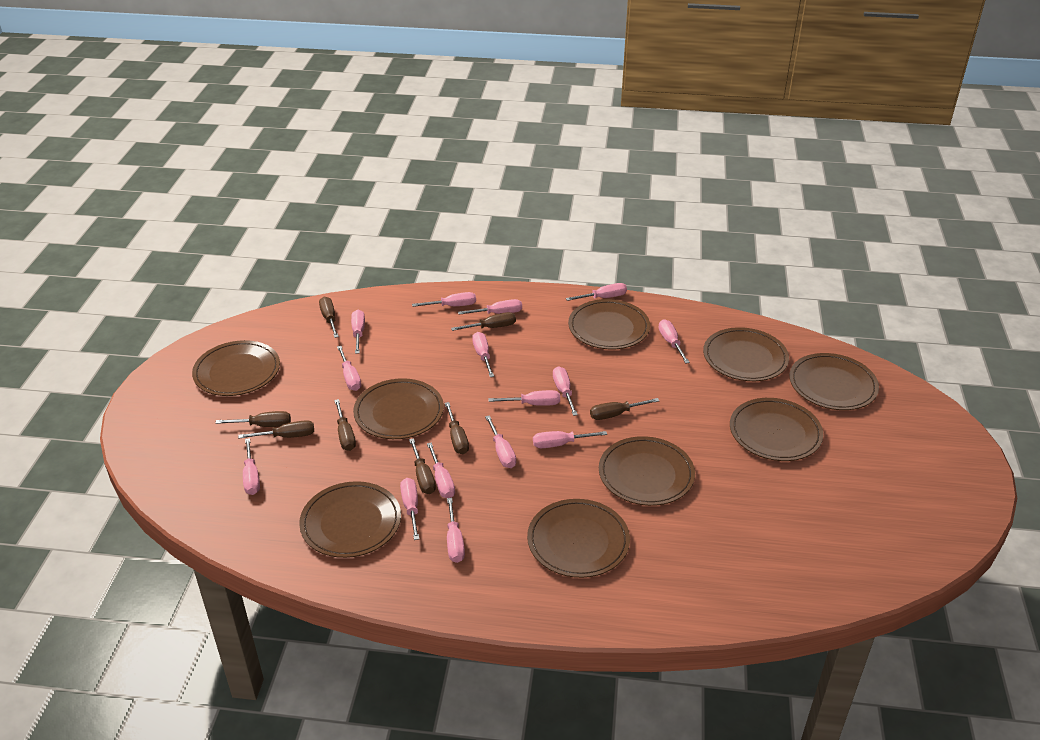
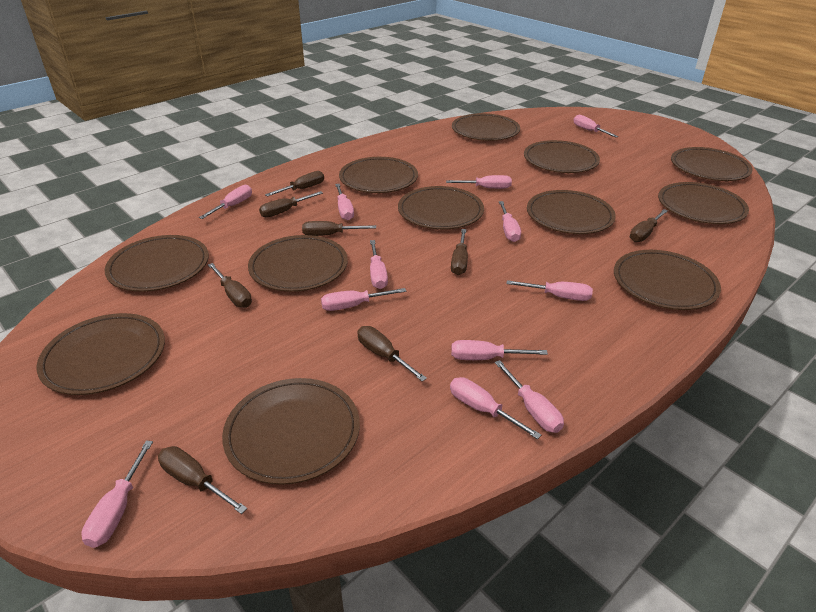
brown plate: 9 -> 12
pink screwdriver: 15 -> 12

